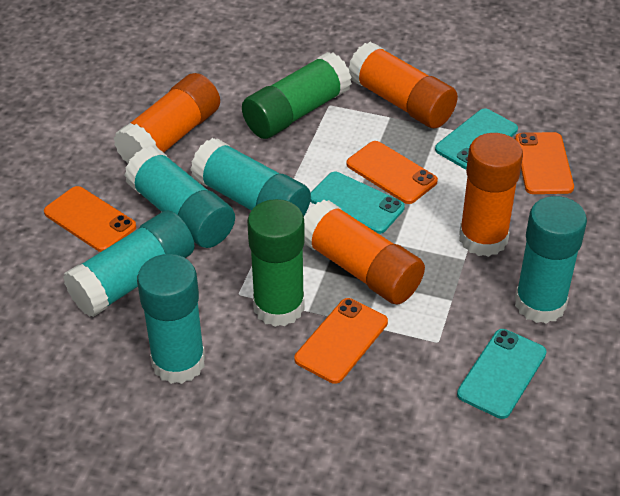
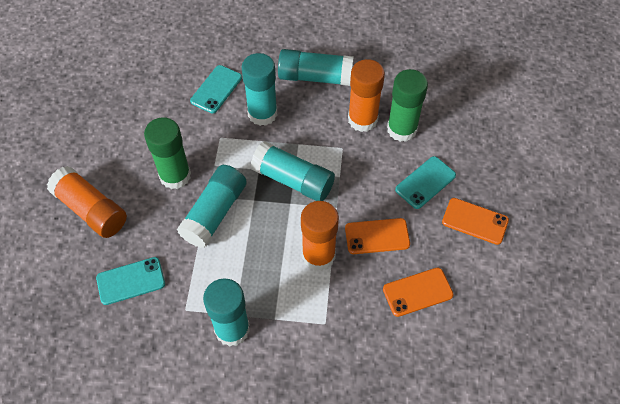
orange glue stick: 4 -> 3
orange phone: 4 -> 3

